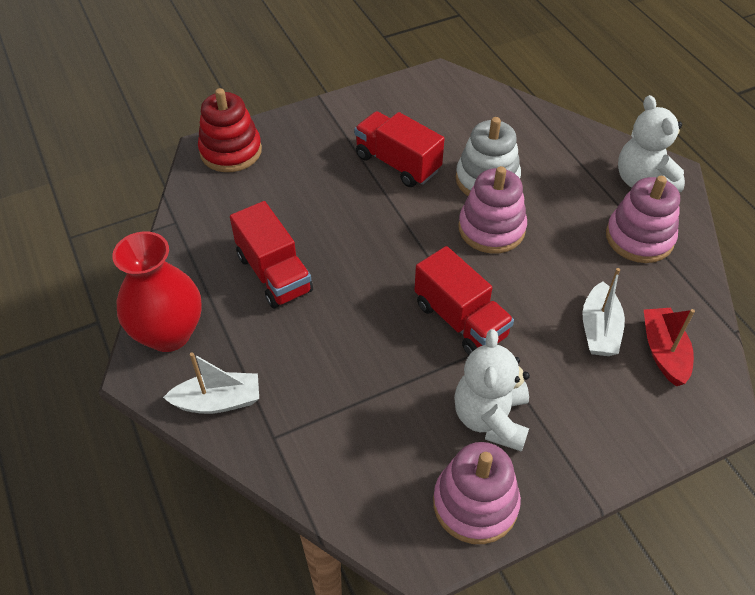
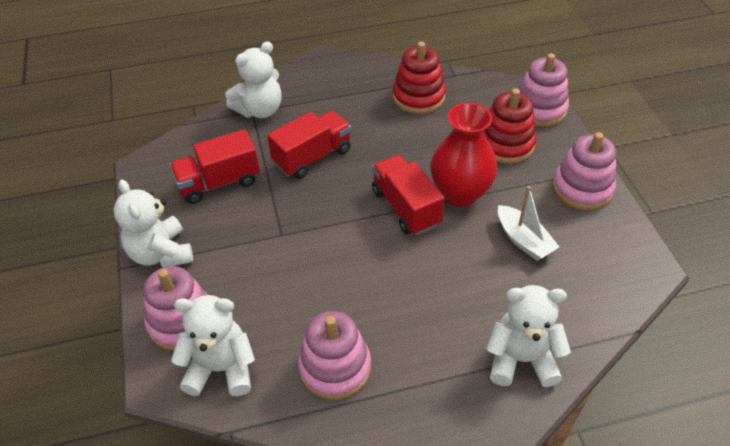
pink stacking toy: 3 -> 4
red boat: 1 -> 0
red stacking toy: 1 -> 2
white boat: 2 -> 1
white stacking toy: 1 -> 0
white teddy bear: 2 -> 4

